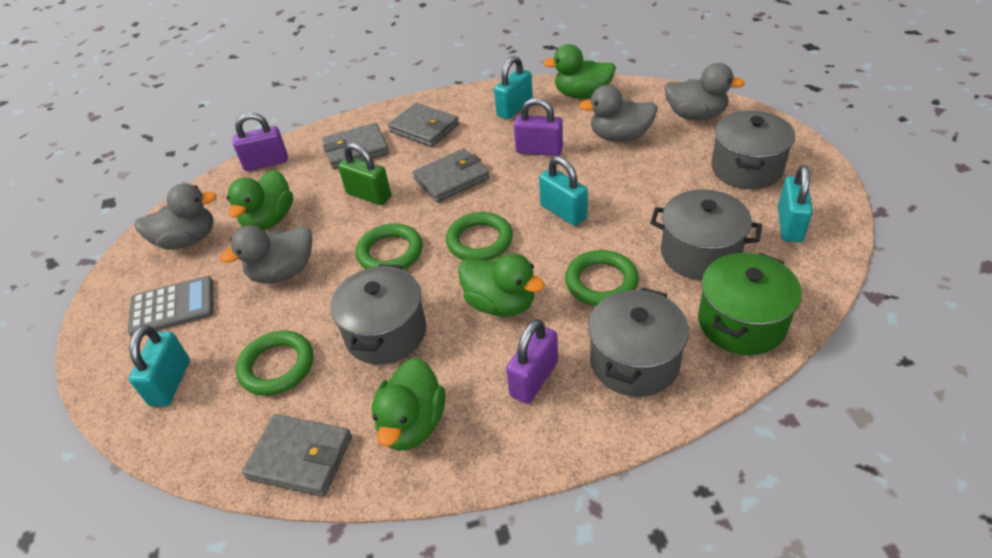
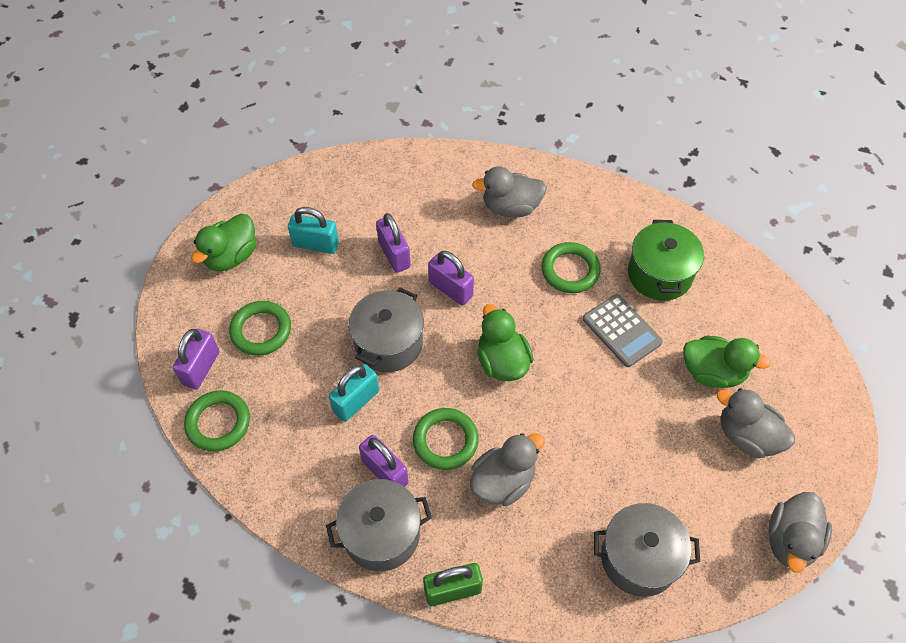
green duck: 4 -> 3
grey pot: 4 -> 3
grey wallet: 4 -> 0
purple padlock: 3 -> 4
turquoise padlock: 4 -> 2

